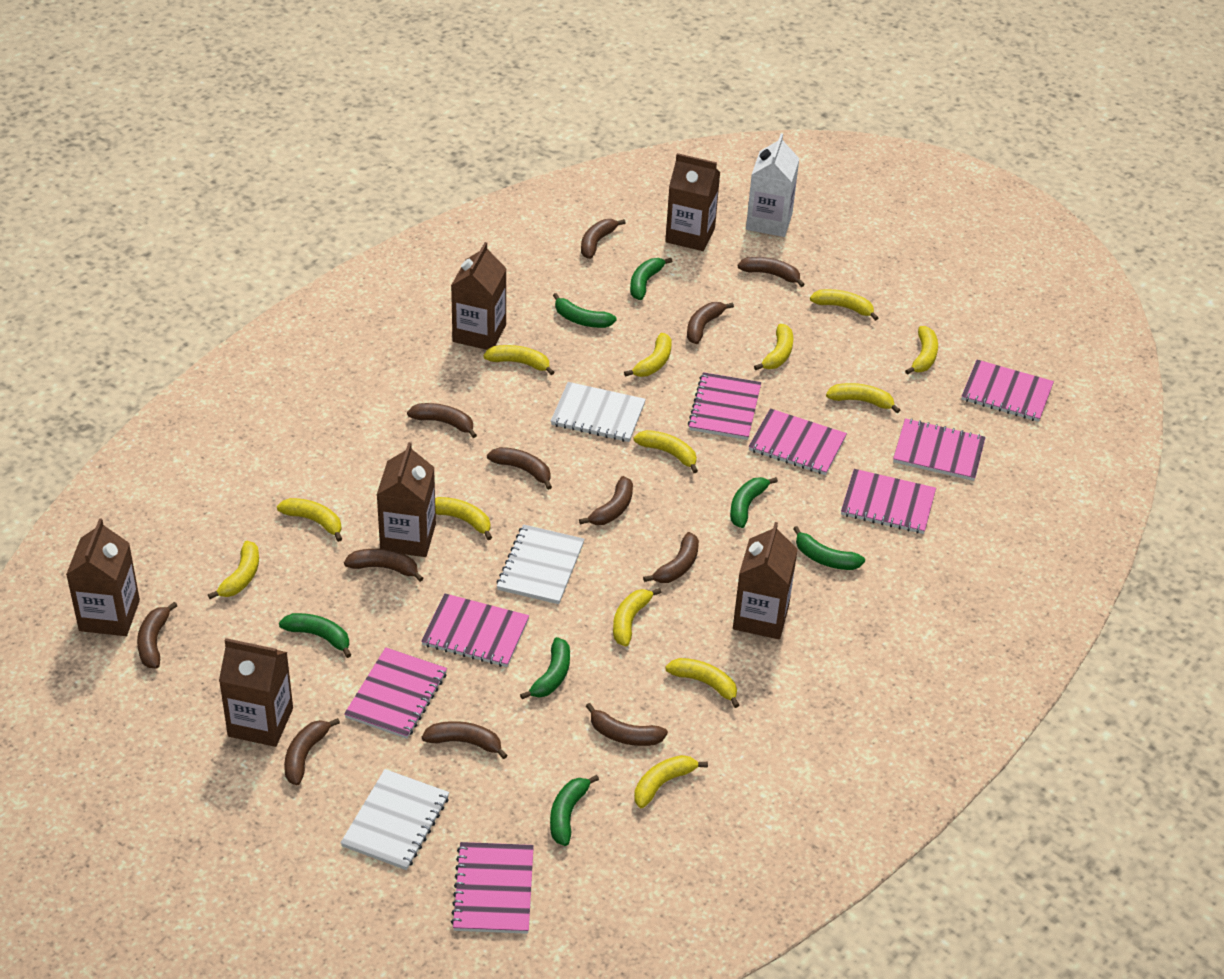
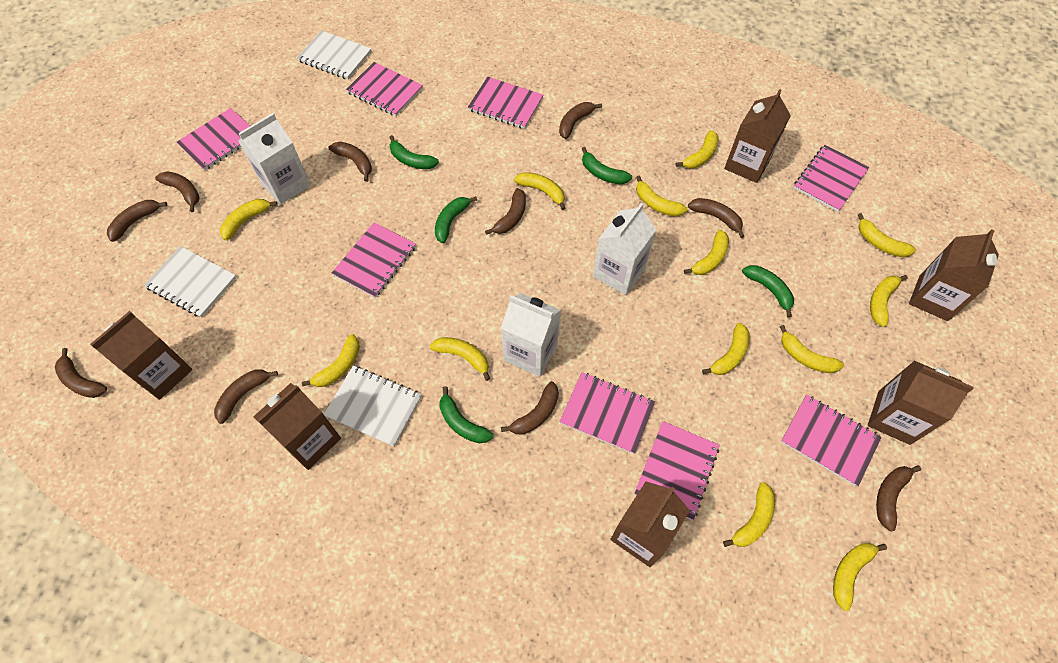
brown banana: 12 -> 10
green banana: 7 -> 5
white carton: 1 -> 3

